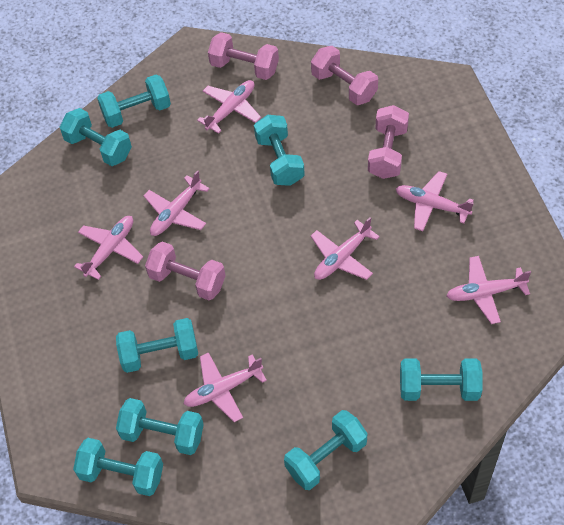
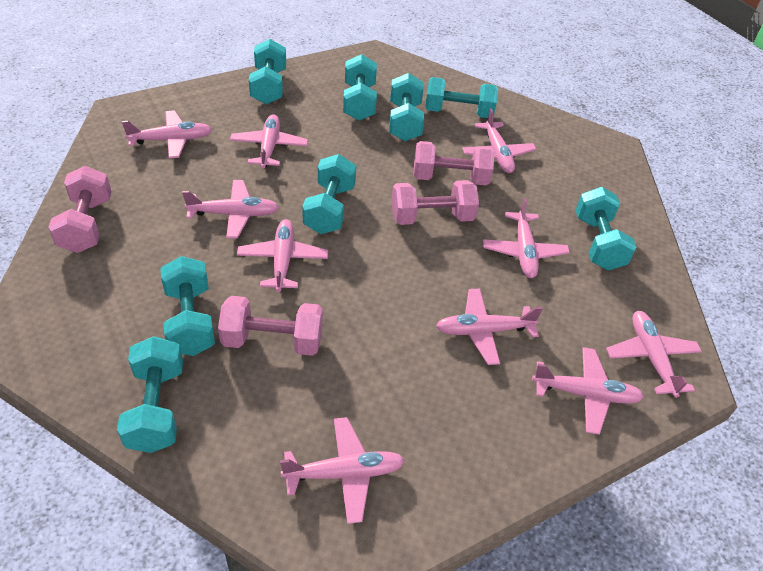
pink plane: 7 -> 10

